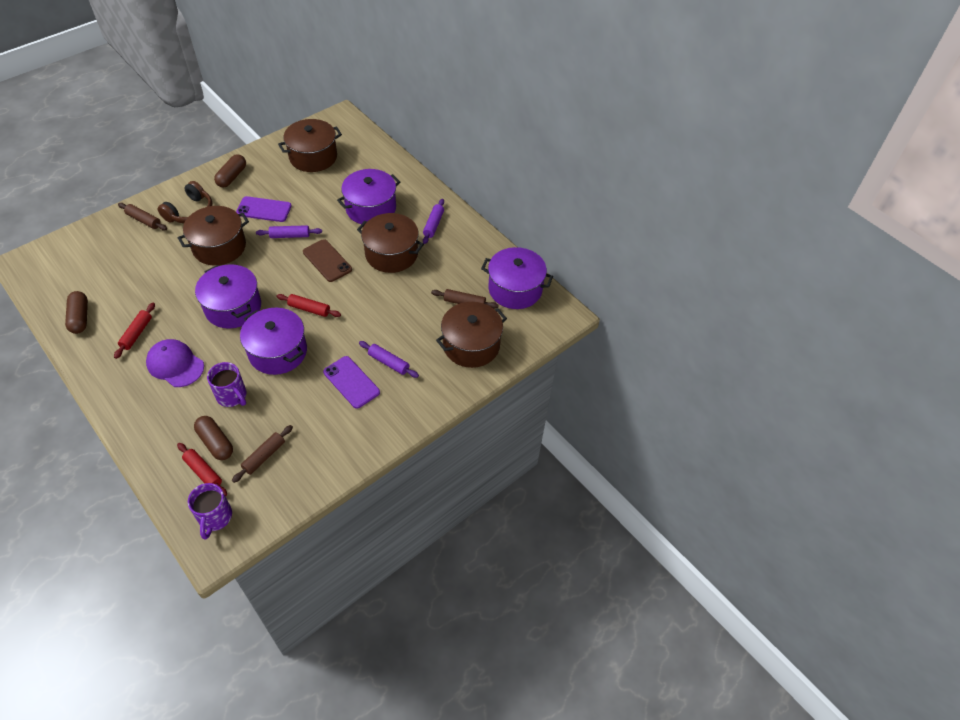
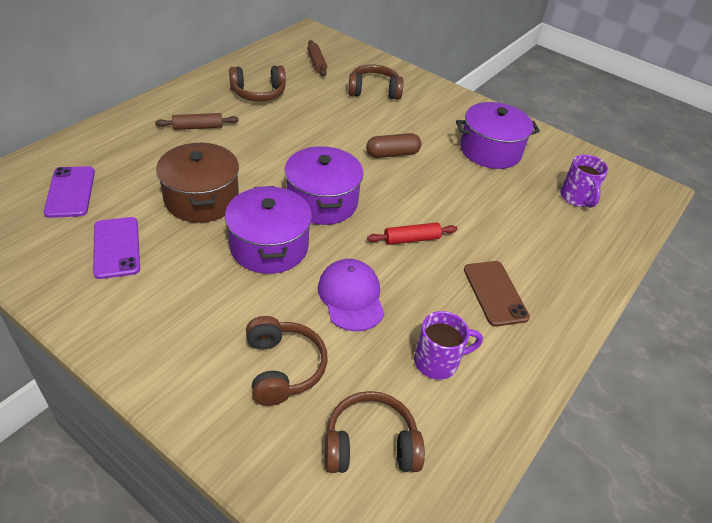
brown capsule: 3 -> 1
brown headphones: 1 -> 4
brown pot: 4 -> 1
brown rolling pin: 3 -> 2
purple pot: 4 -> 3
purple rolling pin: 3 -> 0
red rolling pin: 3 -> 1

